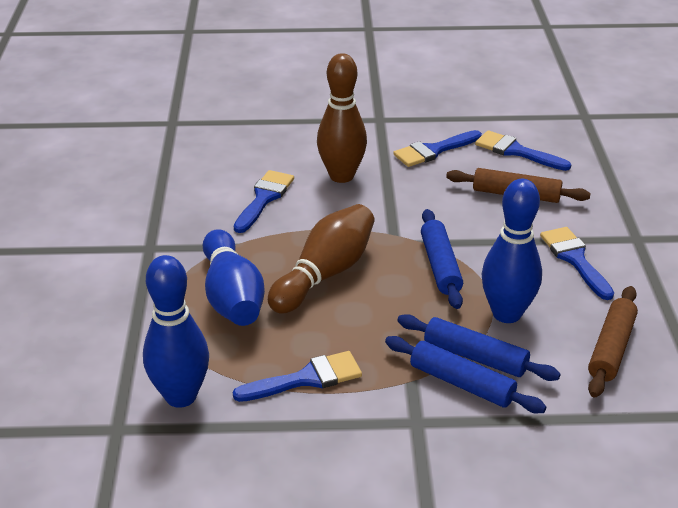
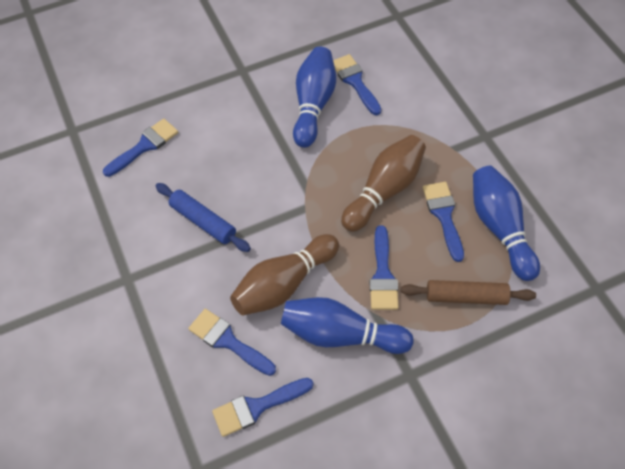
blue brush: 5 -> 6
blue rolling pin: 3 -> 1
brown rolling pin: 2 -> 1

